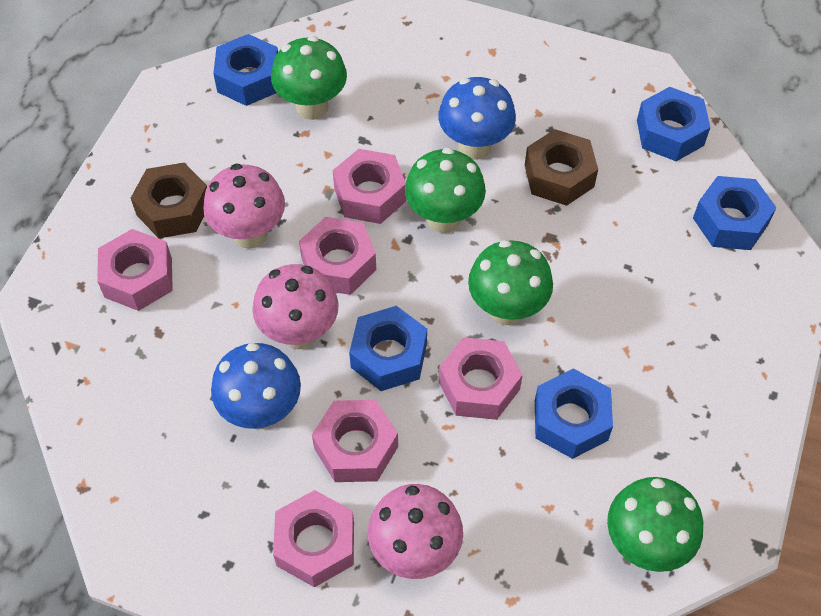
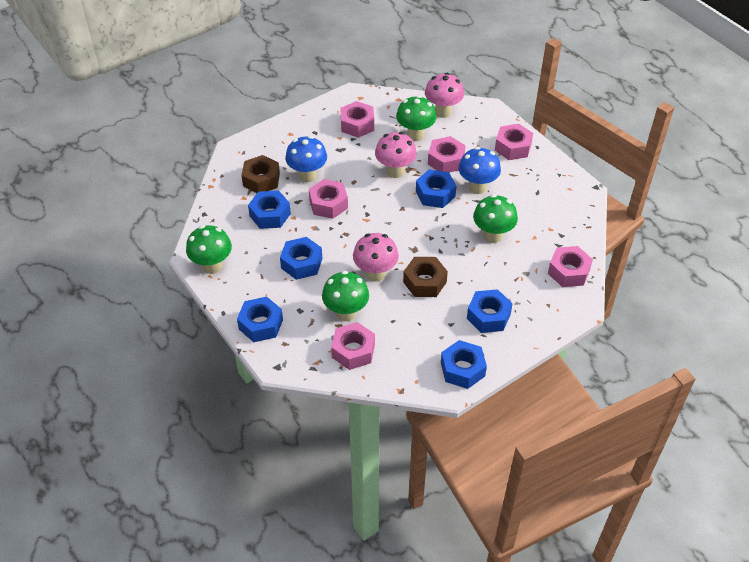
blue nut: 5 -> 6

